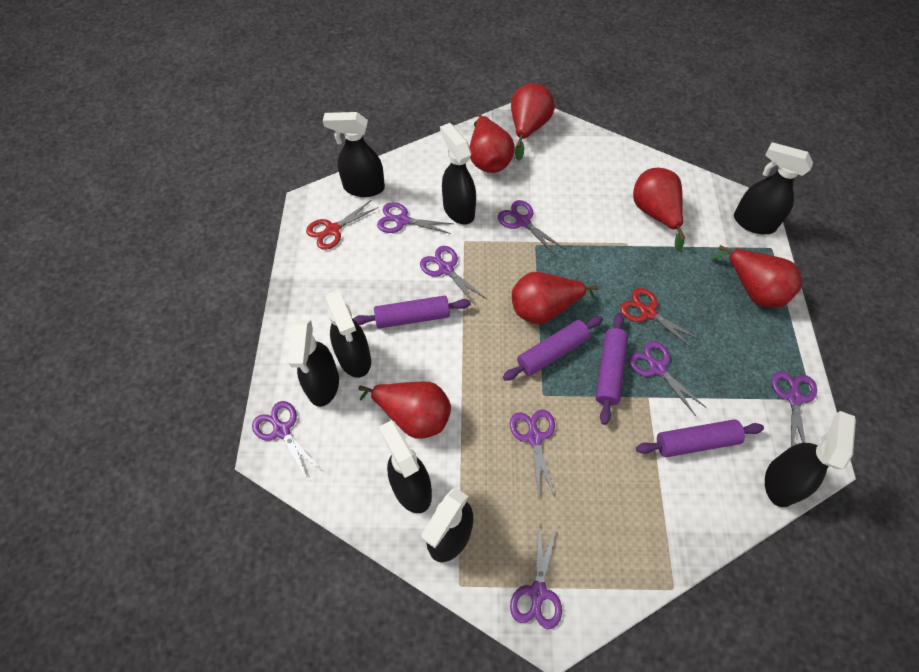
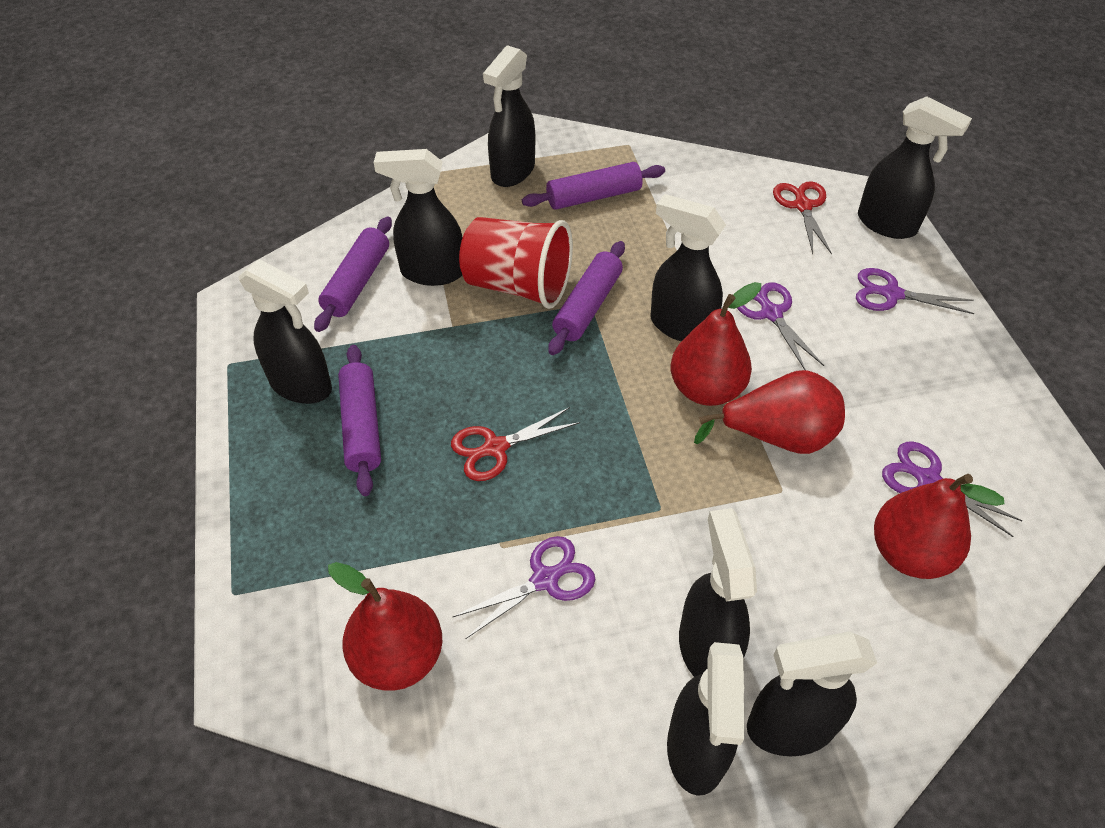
purple scissors: 8 -> 4
red cup: 0 -> 1
red pear: 6 -> 4

